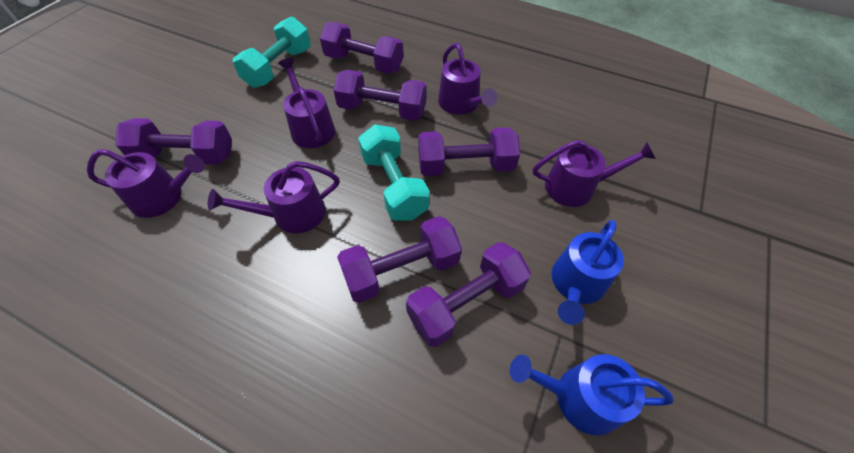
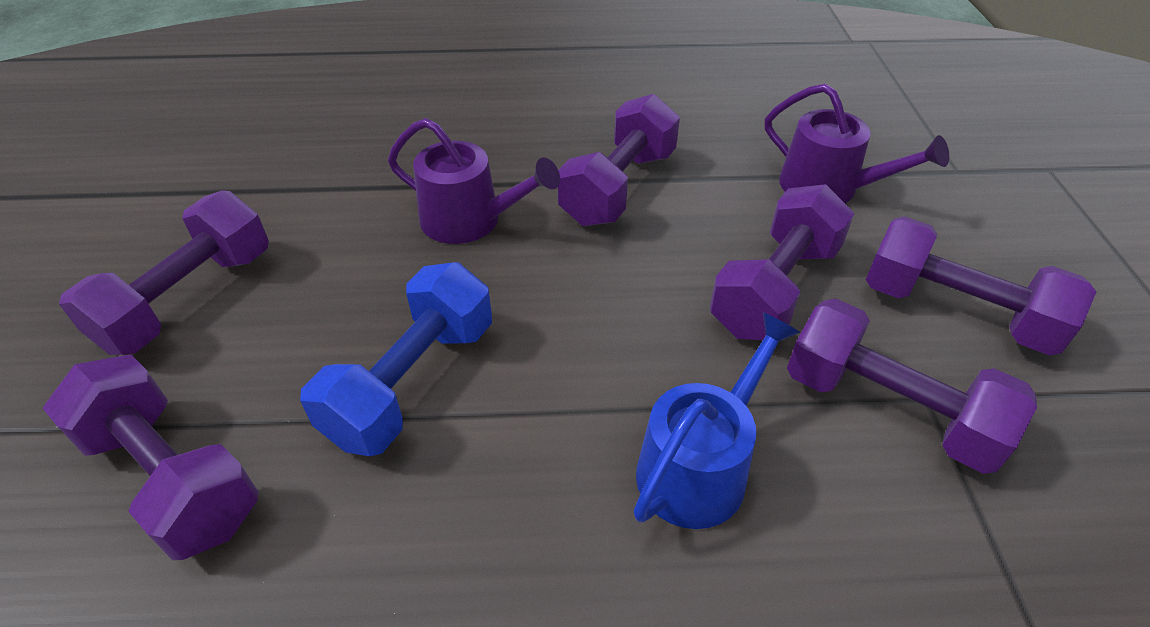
blue dumbbell: 0 -> 1
blue watering can: 2 -> 1
purple watering can: 5 -> 2
turquoise dumbbell: 2 -> 0

